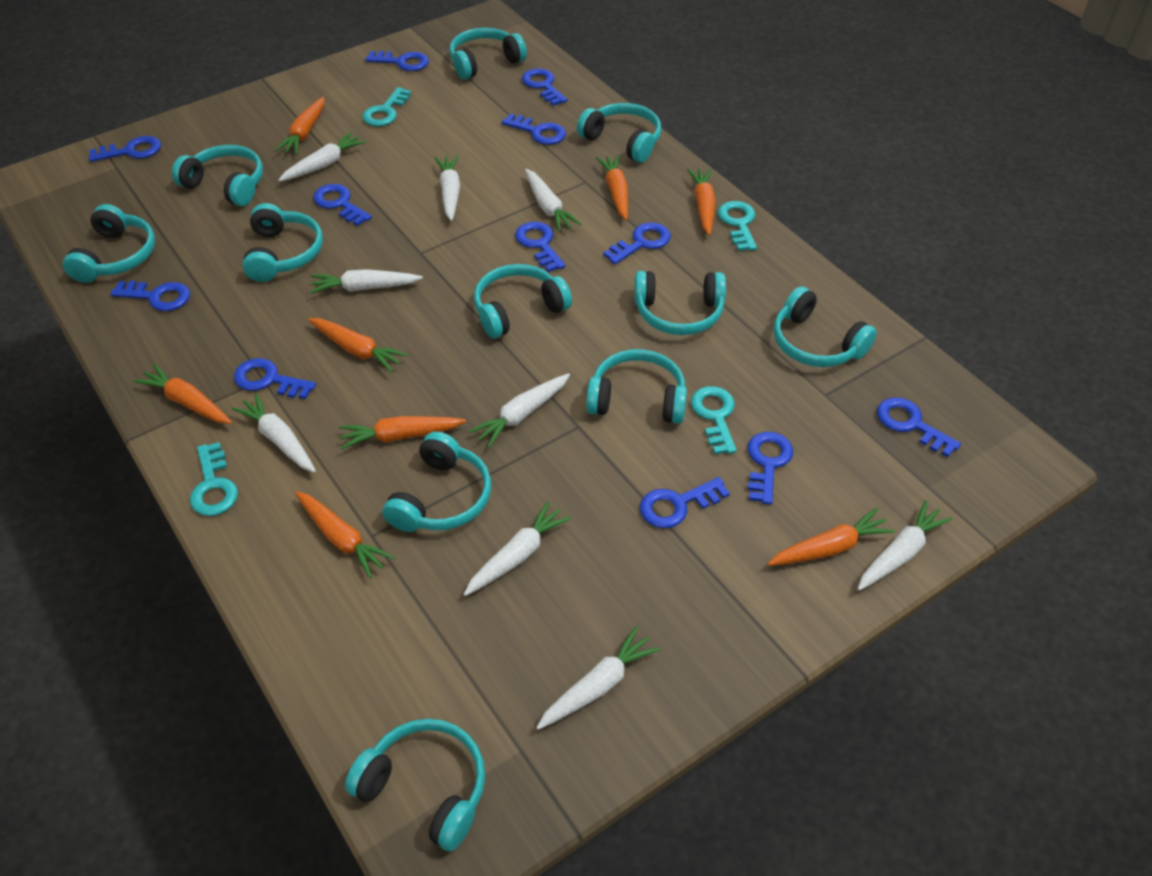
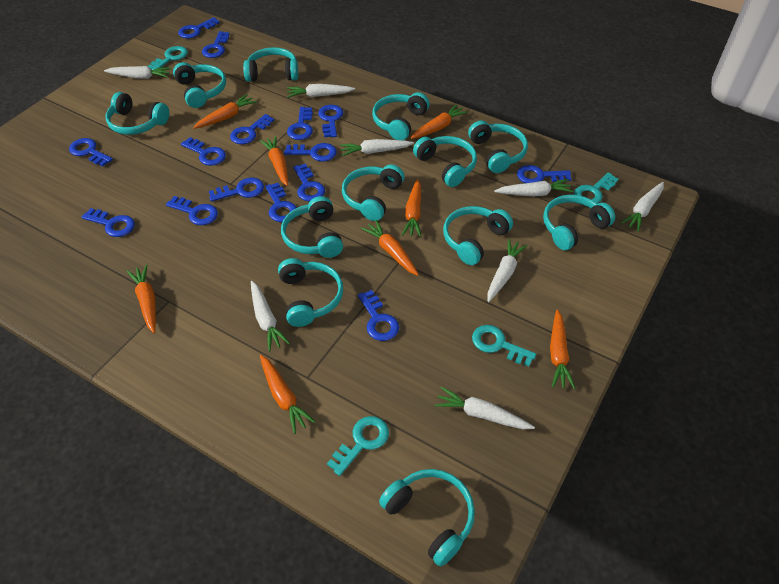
blue key: 12 -> 15
turquoise headphones: 11 -> 12
white carrot: 9 -> 8

